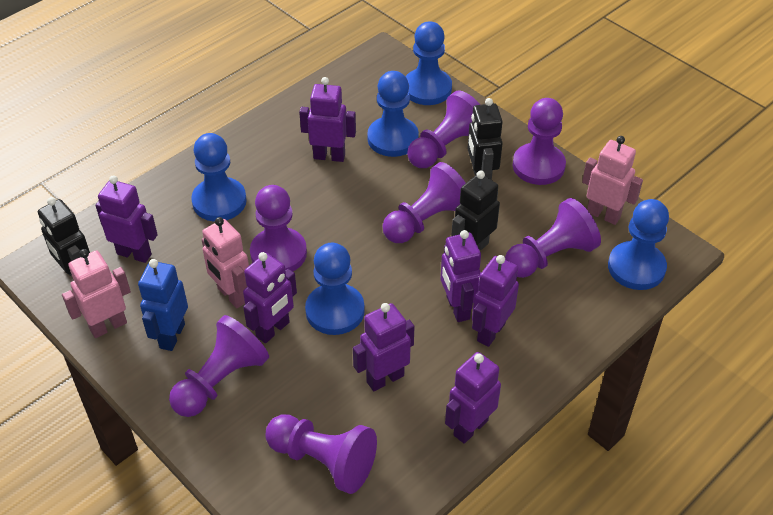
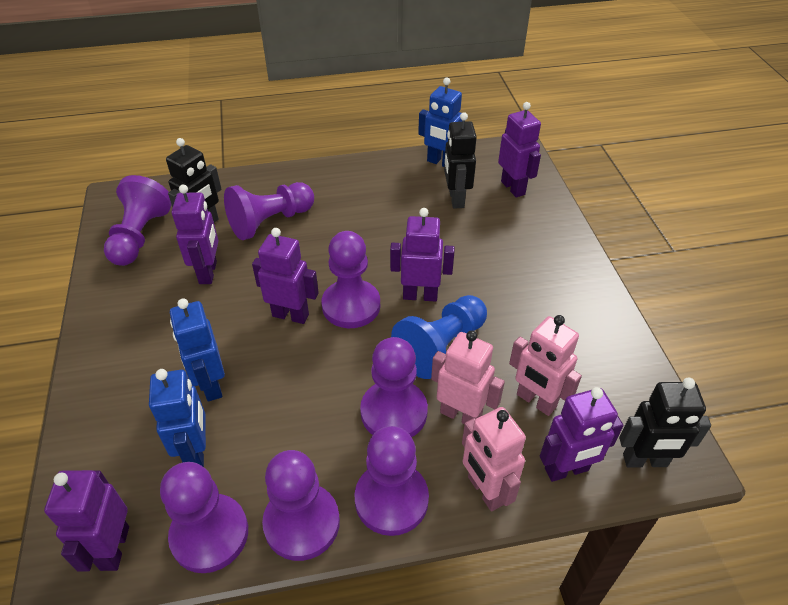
blue pawn: 5 -> 1
blue robot: 1 -> 3
purple robot: 7 -> 6

